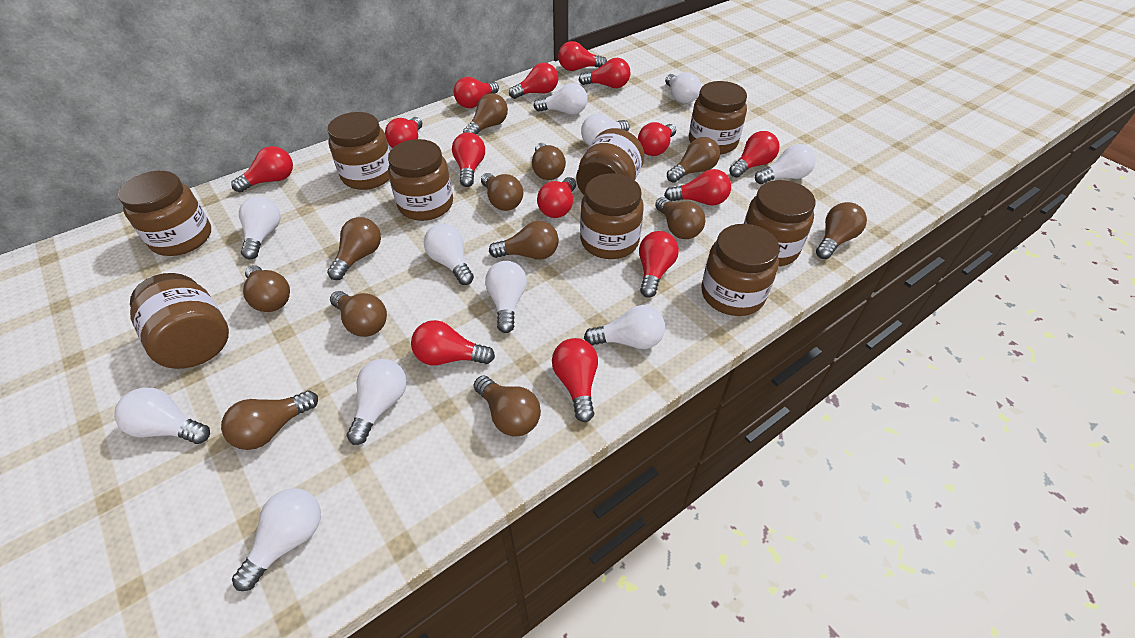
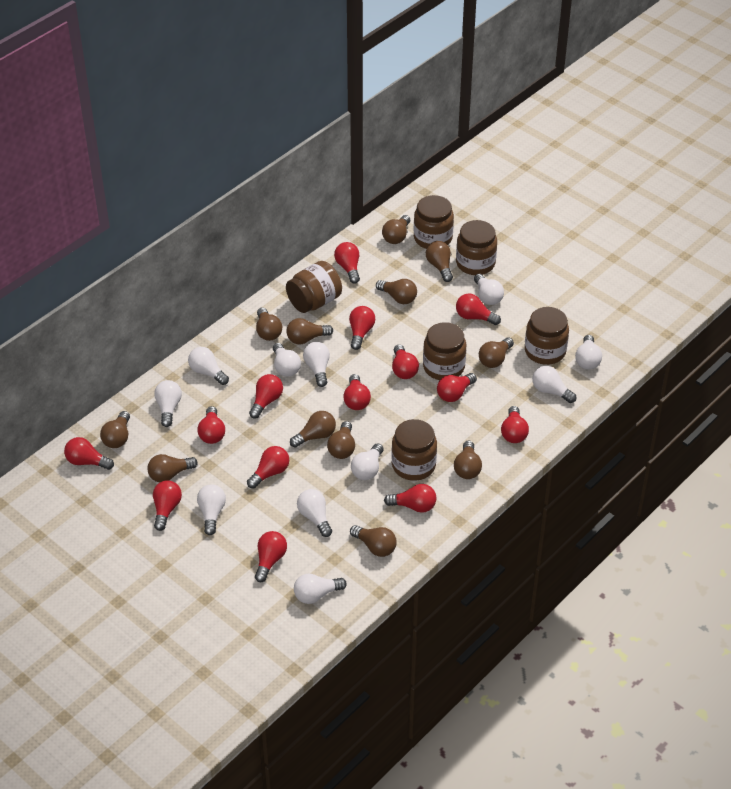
brown jar: 9 -> 6

